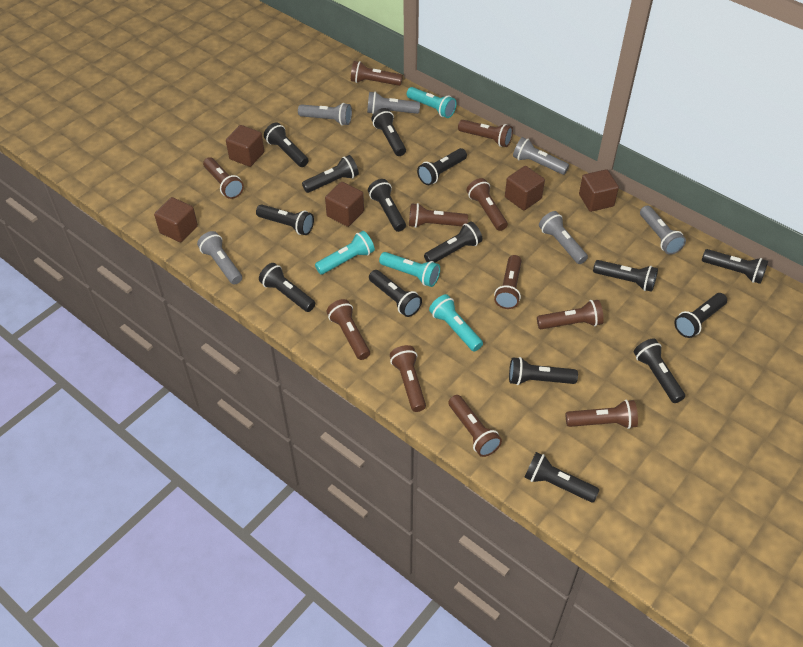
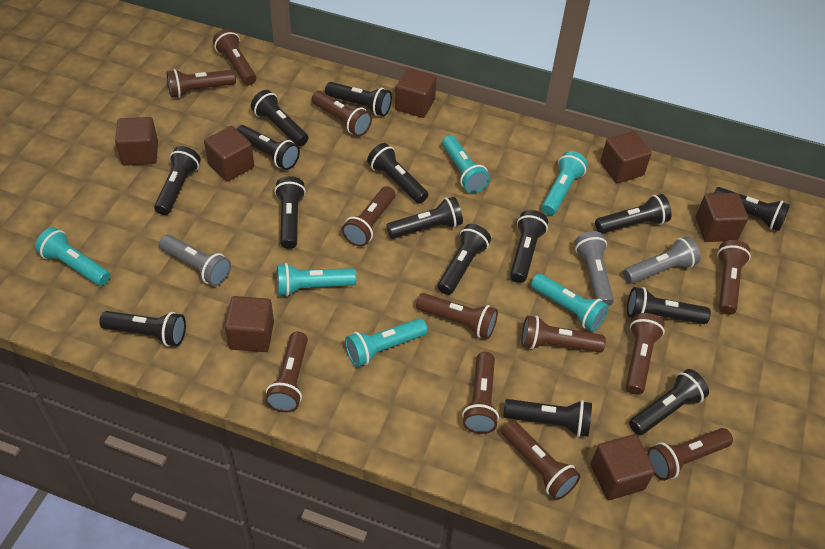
brown cube: 5 -> 7
brown flashlight: 11 -> 12
grey flashlight: 6 -> 3
turquoise flashlight: 4 -> 6

